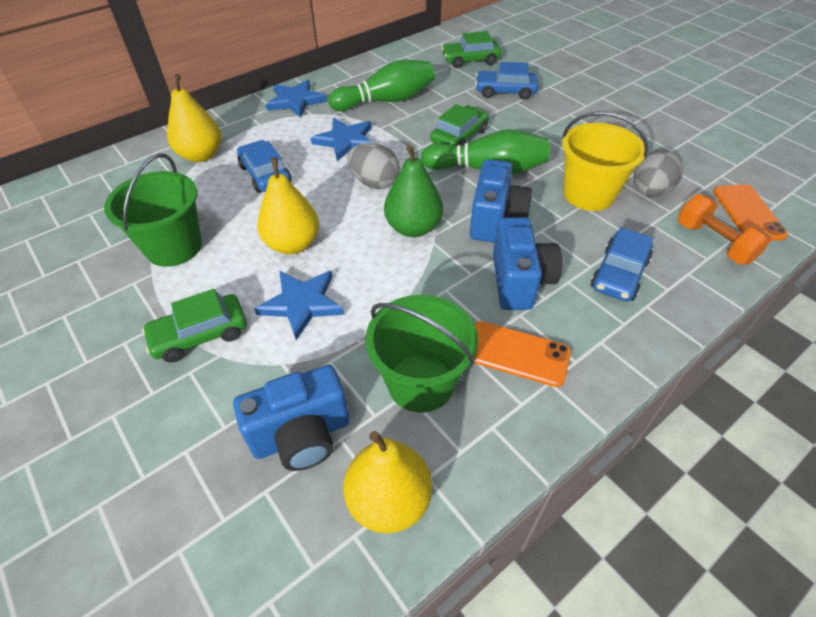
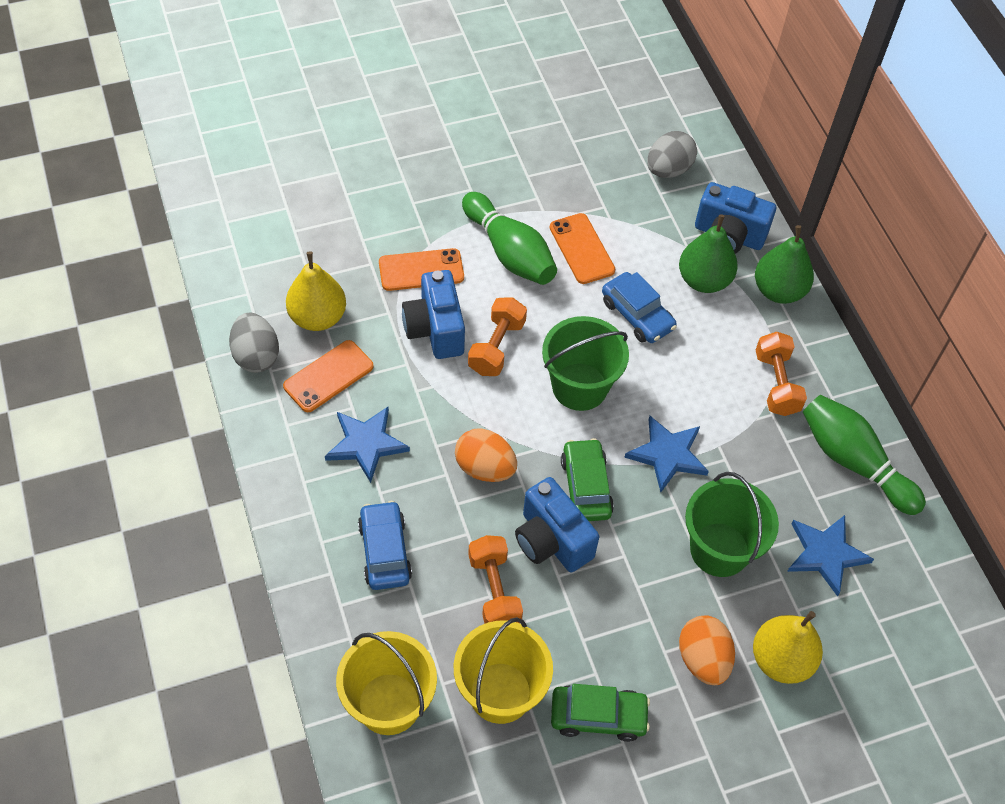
blue car: 3 -> 2
green car: 3 -> 2
green pear: 1 -> 2
orange dumbbell: 1 -> 3
orange egg: 0 -> 2
orange phone: 2 -> 3
yellow bucket: 1 -> 2
yellow pear: 3 -> 2

